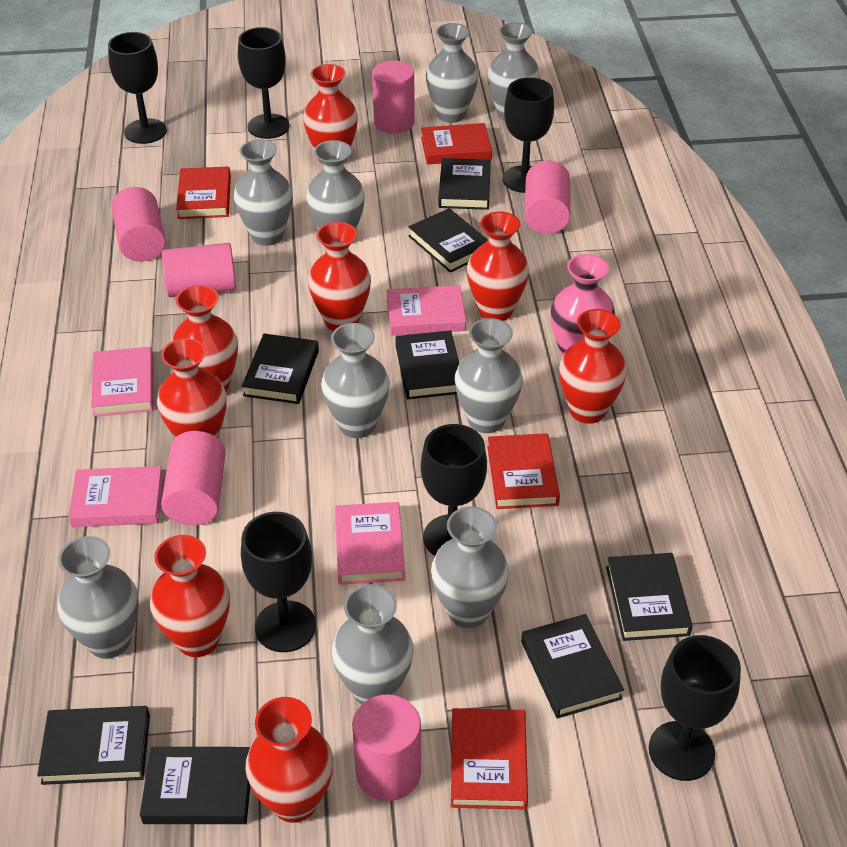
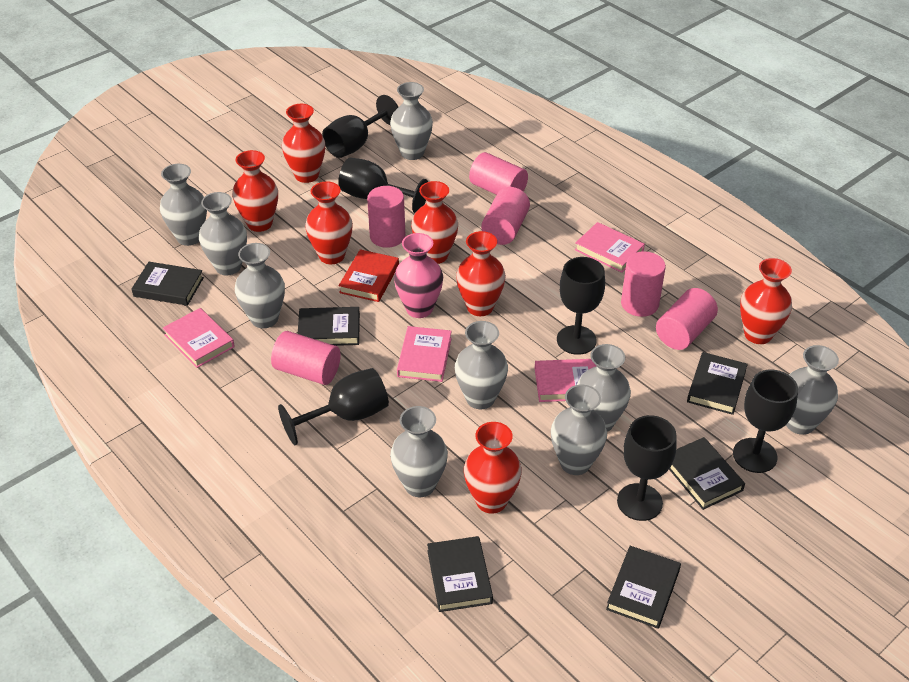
black book: 8 -> 6
red book: 4 -> 1
red vase: 8 -> 7

